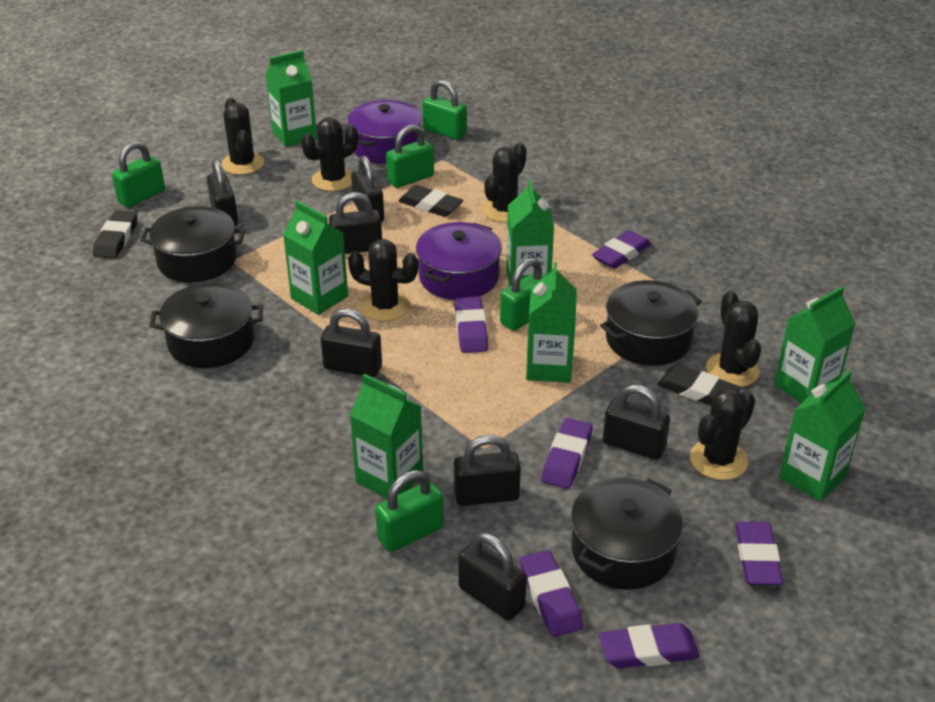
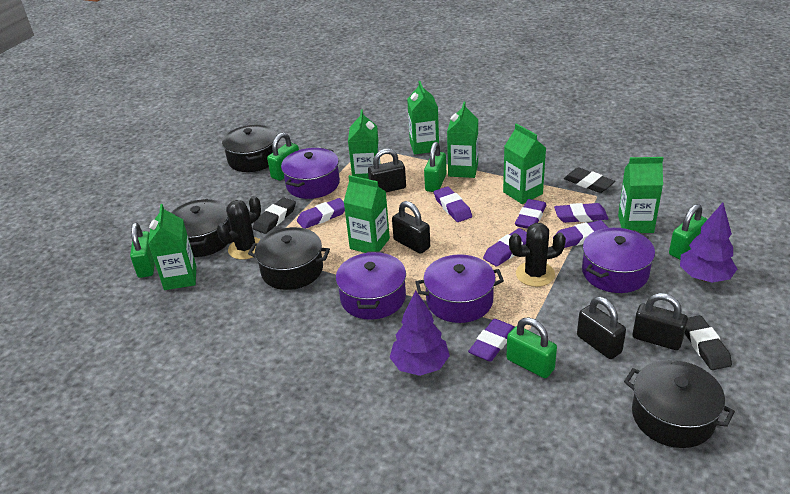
black cactus: 6 -> 2
black padlock: 7 -> 4
purple eraser: 6 -> 7
purple pot: 2 -> 4
purple tree: 0 -> 2

